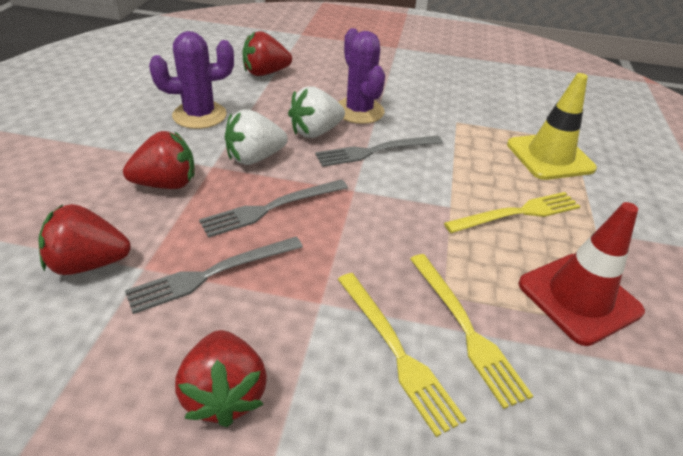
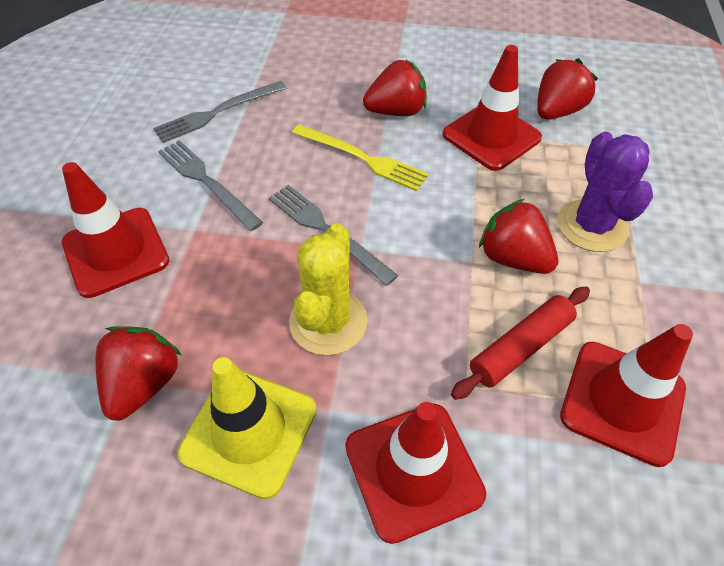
purple cactus: 2 -> 1
red rolling pin: 0 -> 1
red traffic cone: 1 -> 4
white strawberry: 2 -> 0
yellow cactus: 0 -> 1
yellow fork: 3 -> 1

